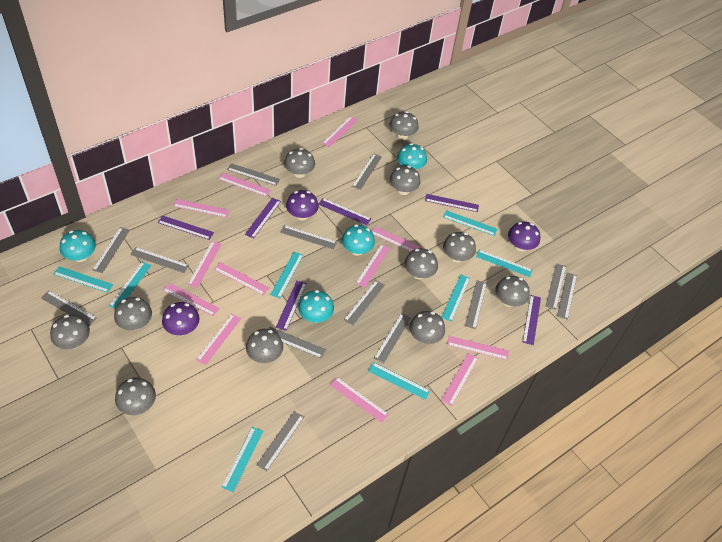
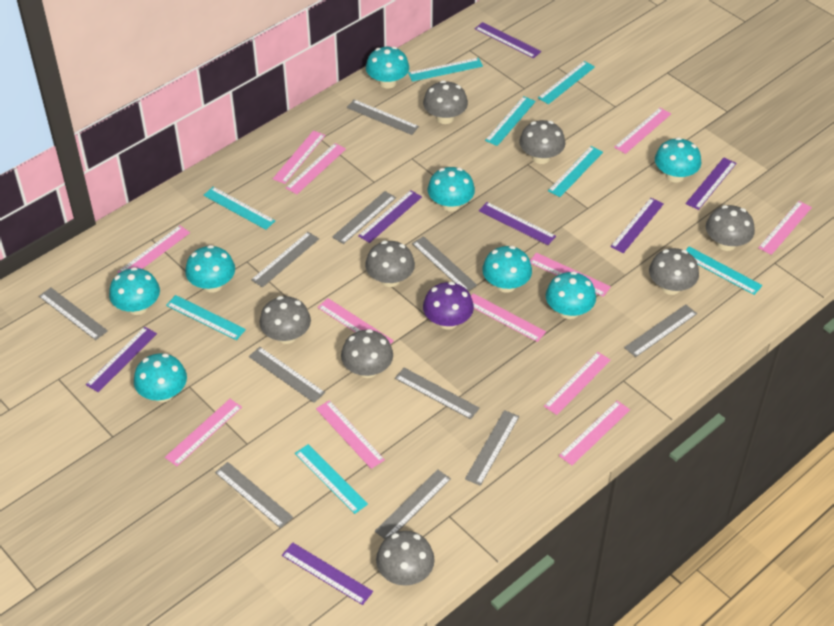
grey mushroom: 11 -> 8
grey ruler: 13 -> 11
purple mushroom: 3 -> 1
purple ruler: 6 -> 7
turquoise mushroom: 4 -> 8

